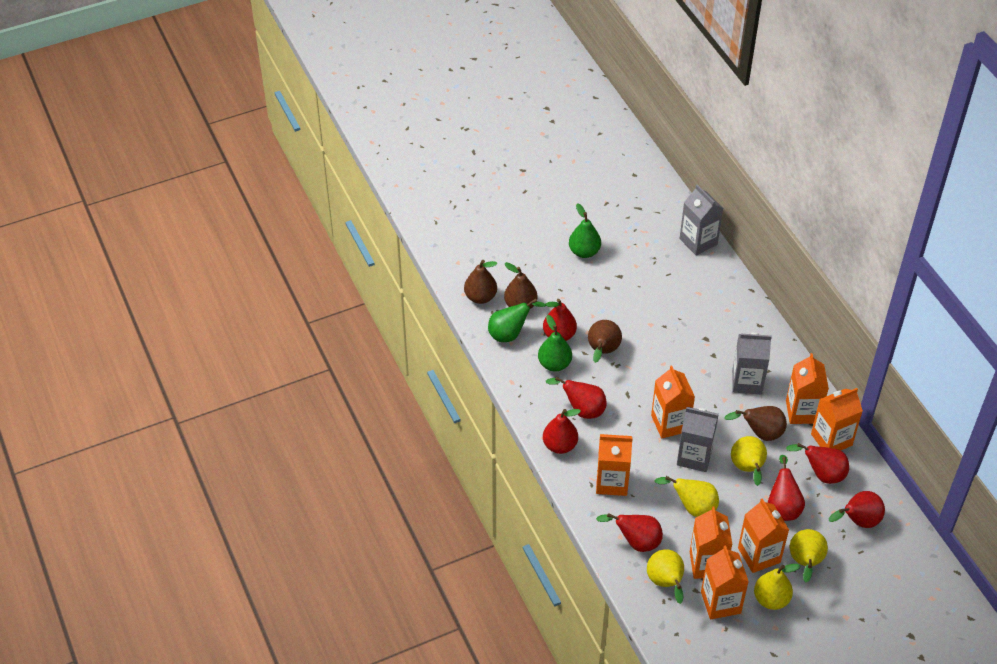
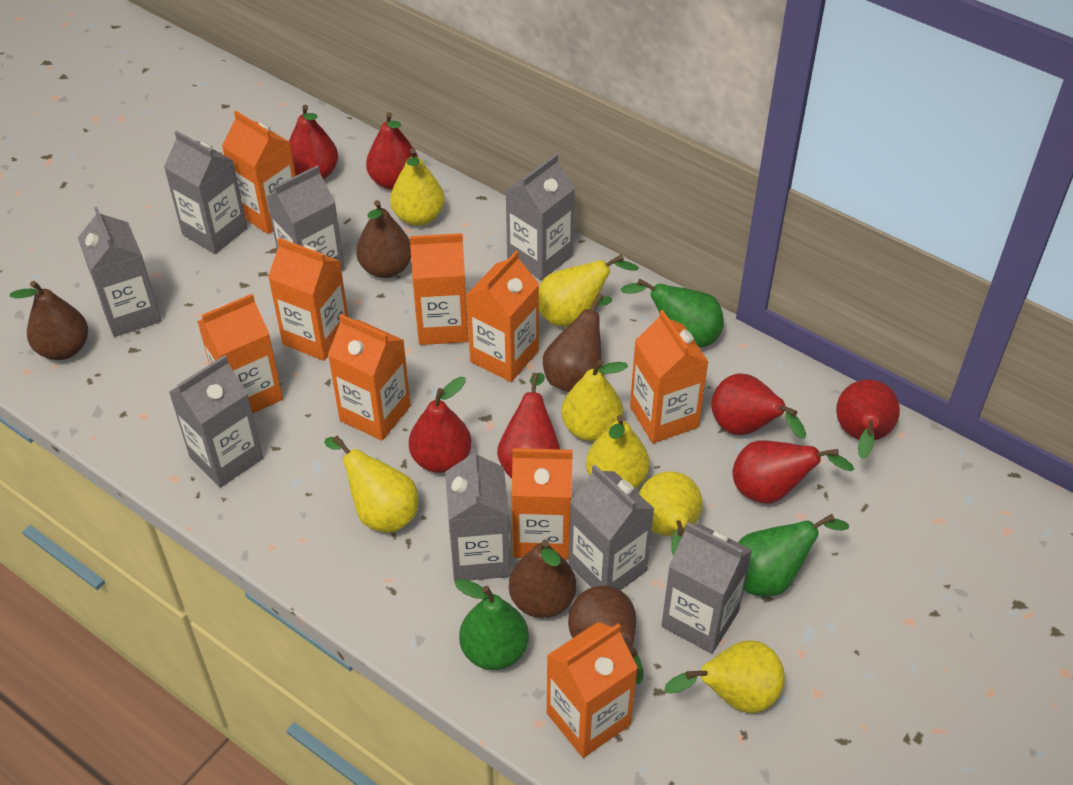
brown pear: 4 -> 5
grey carton: 3 -> 8
orange carton: 7 -> 9
yellow pear: 5 -> 7

